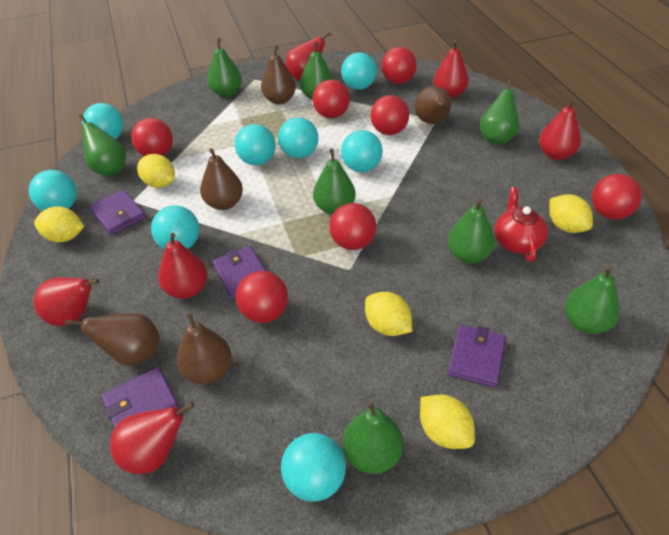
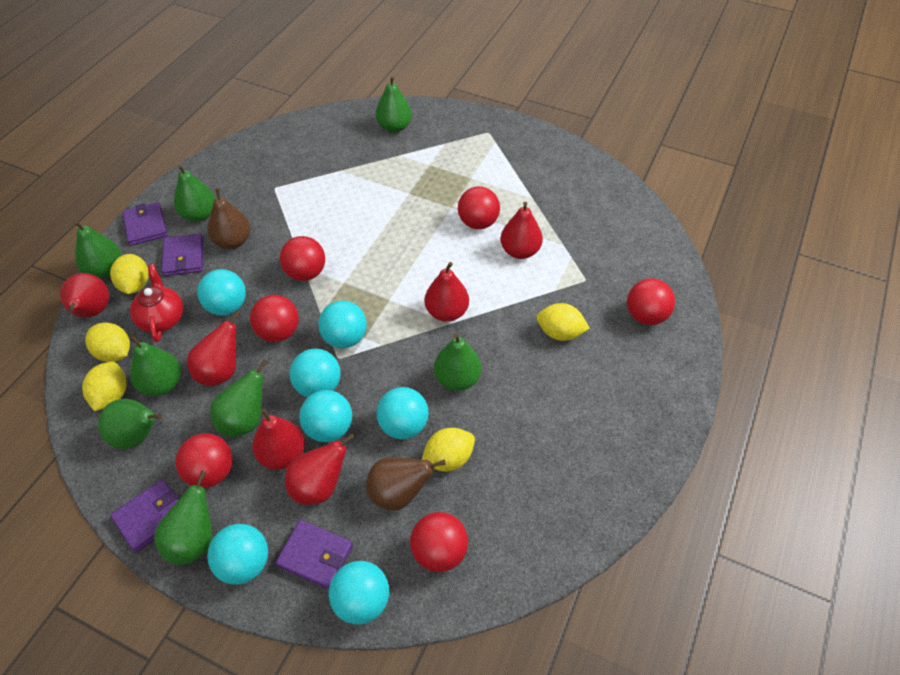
brown pear: 5 -> 2
red ball: 7 -> 6
turquoise ball: 8 -> 7

